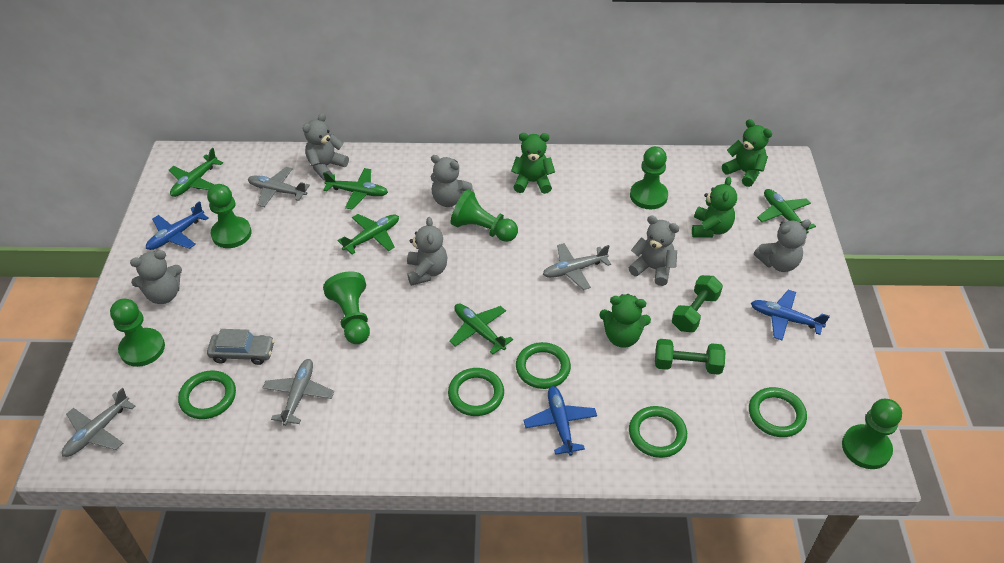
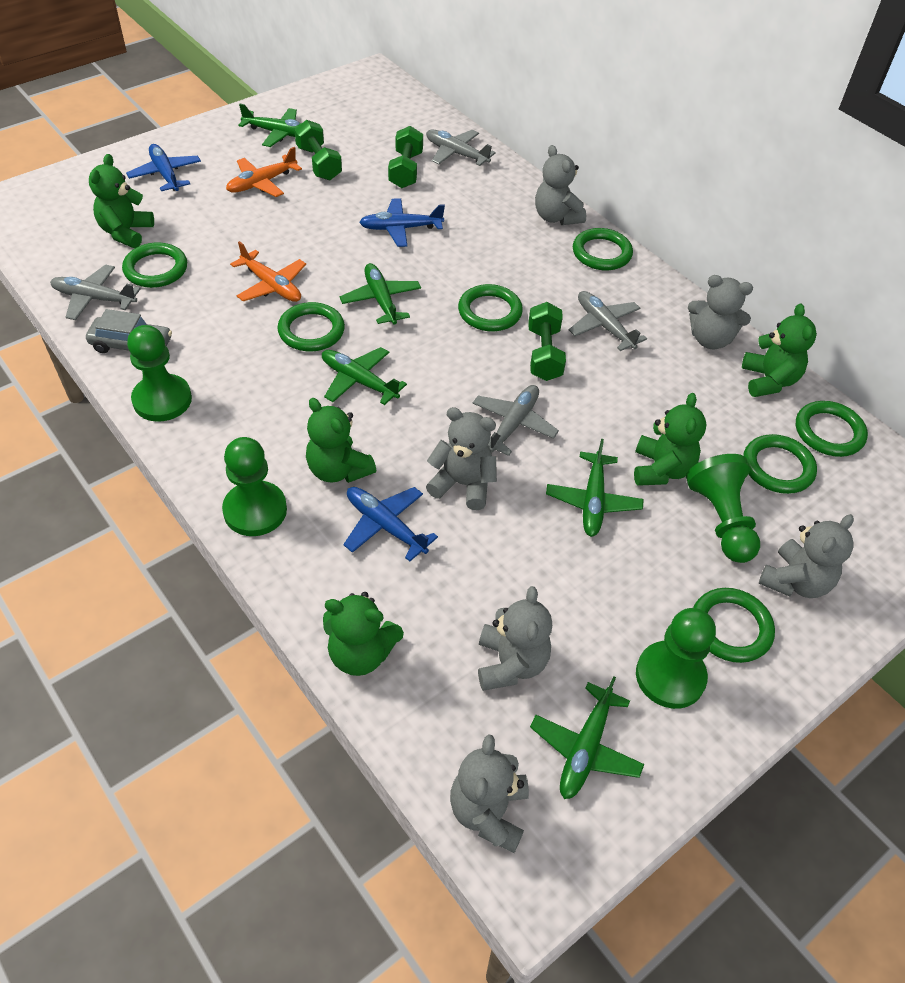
green dumbbell: 2 -> 3
green pawn: 6 -> 4
green ring: 5 -> 7
green teddy bear: 4 -> 5
orange plane: 0 -> 2

